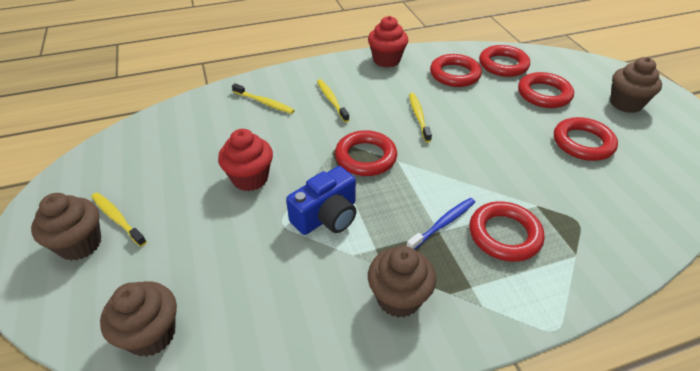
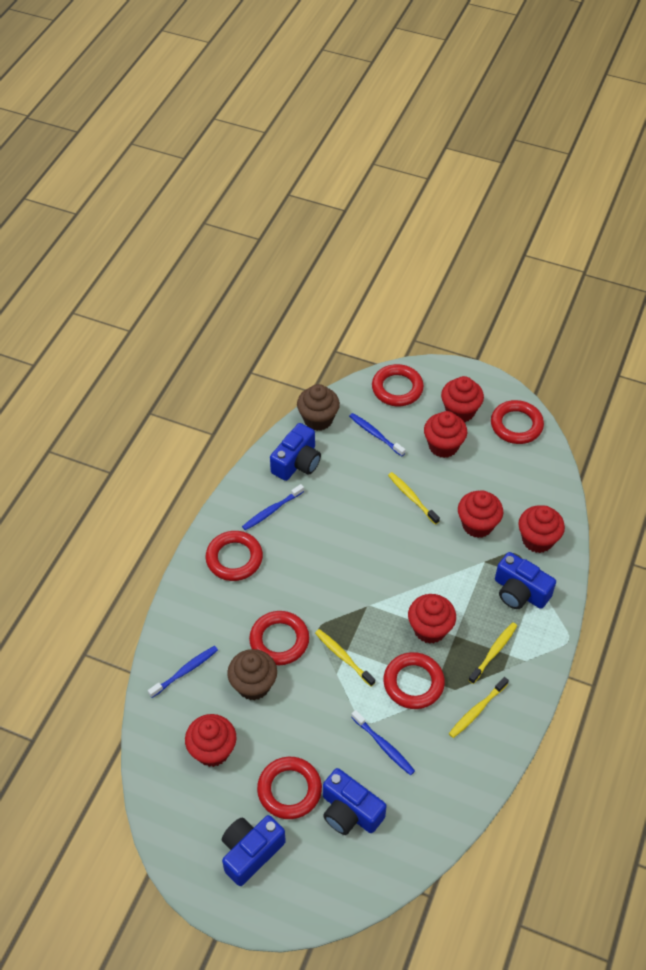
blue camera: 1 -> 4
blue toothbrush: 1 -> 4
brown cupcake: 4 -> 2
red cupcake: 2 -> 6

